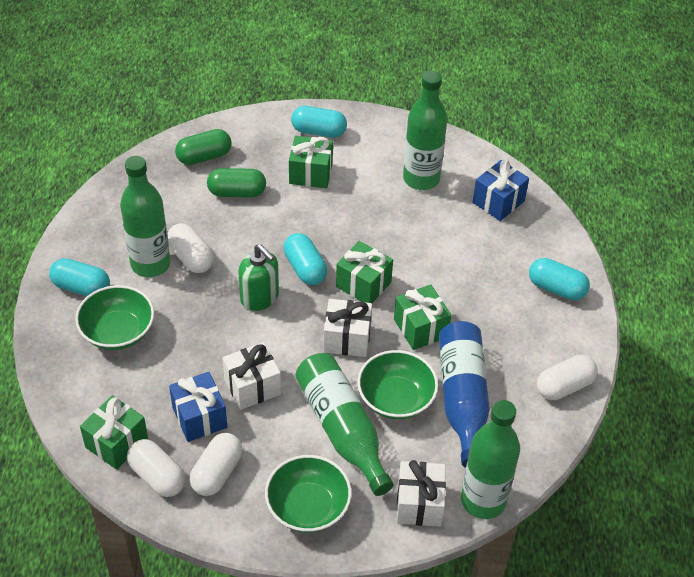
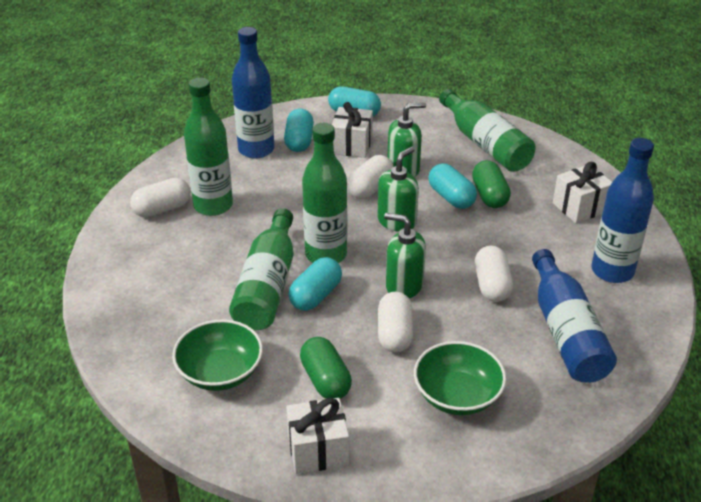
blue bottle: 1 -> 3
blue gift: 2 -> 0
green bowl: 3 -> 2
green gift: 4 -> 0
green soap dispenser: 1 -> 3

